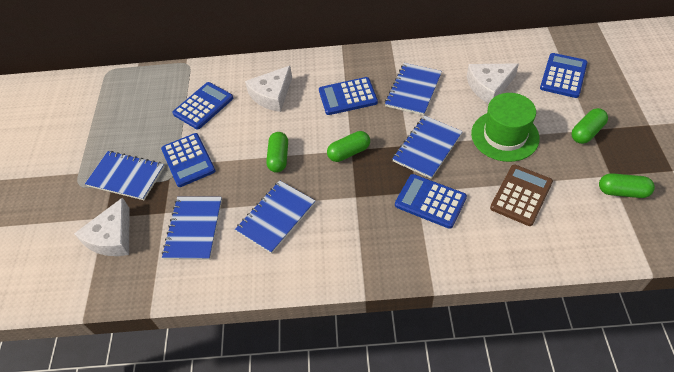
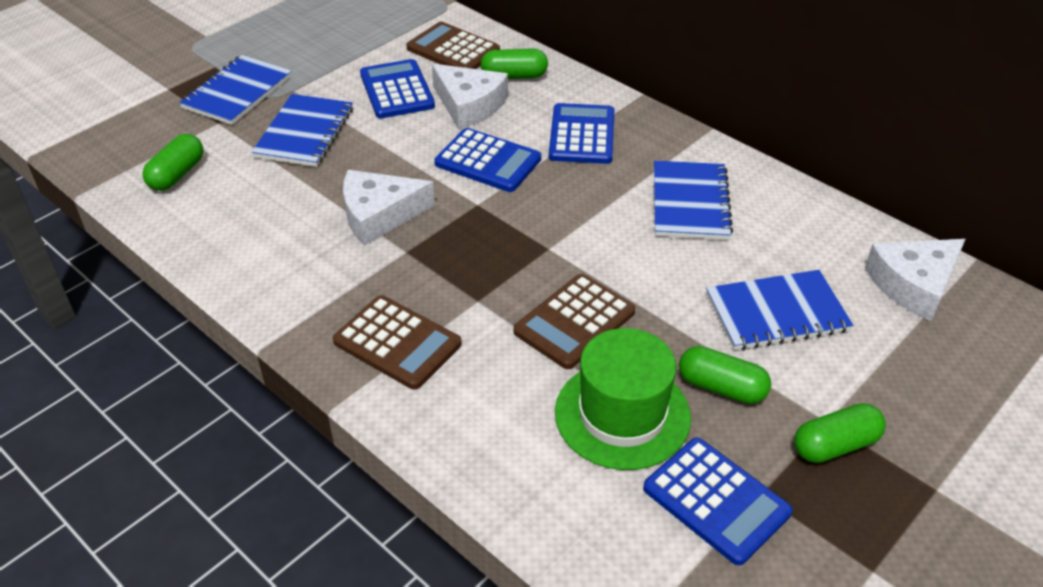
blue calculator: 5 -> 4
blue notebook: 5 -> 4
brown calculator: 1 -> 3

